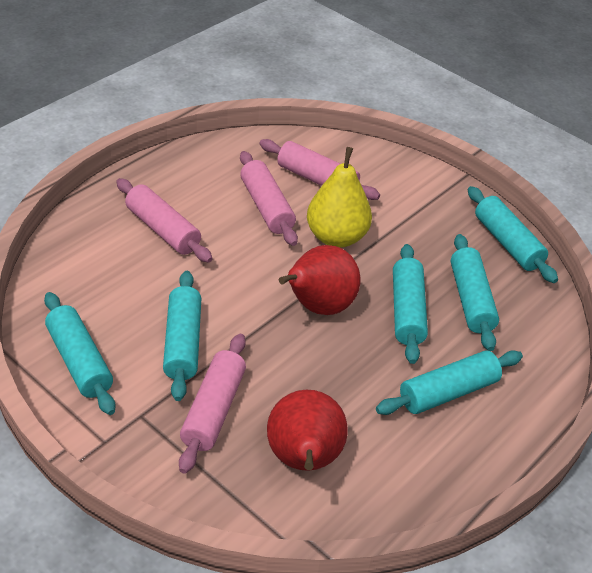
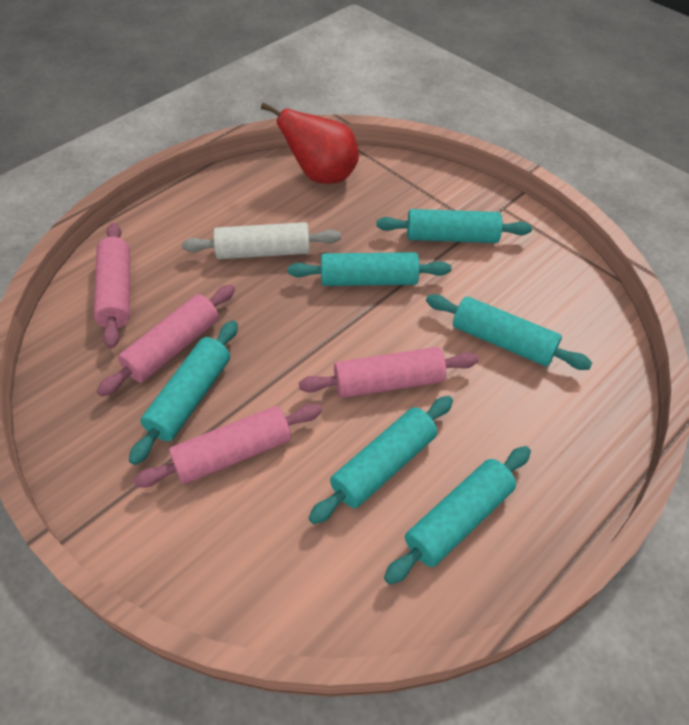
red pear: 2 -> 1
white rolling pin: 0 -> 1
yellow pear: 1 -> 0

